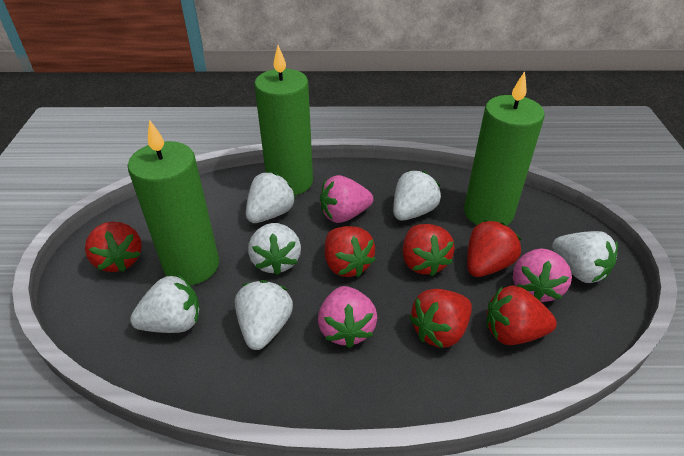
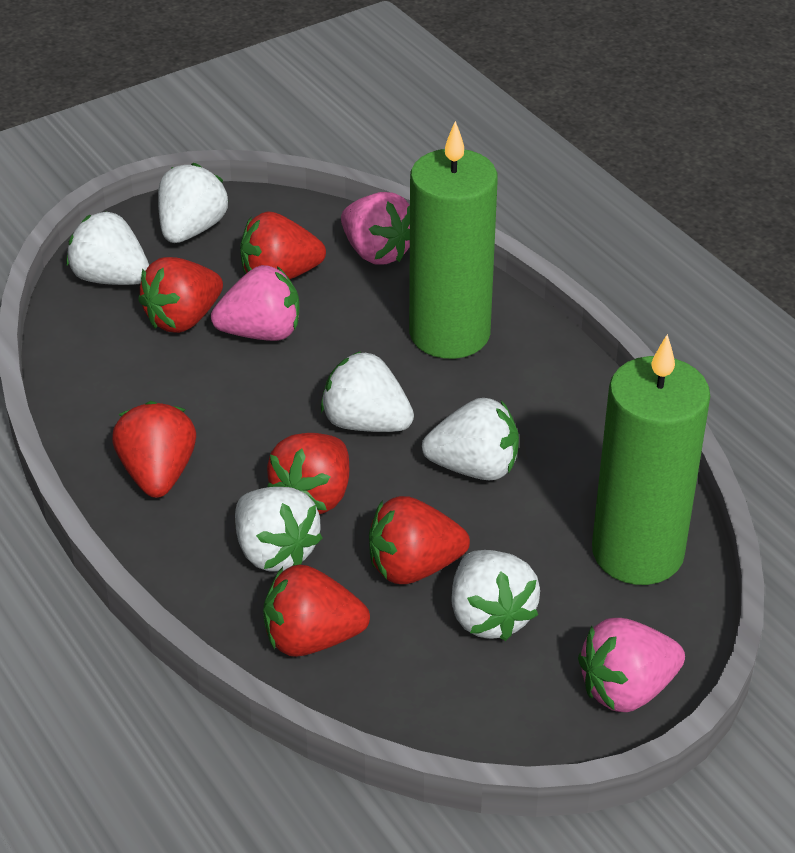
green candle: 3 -> 2

